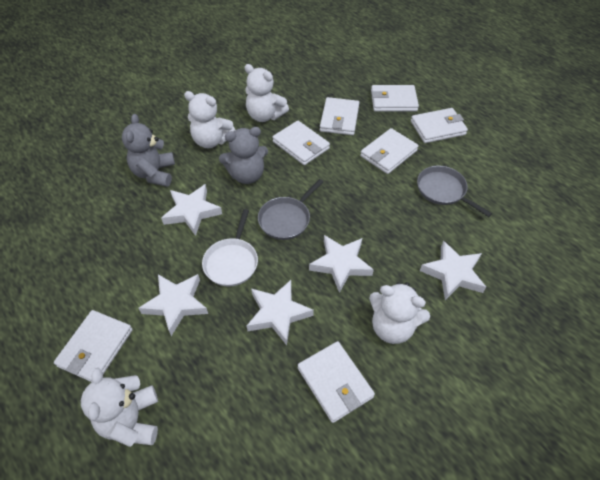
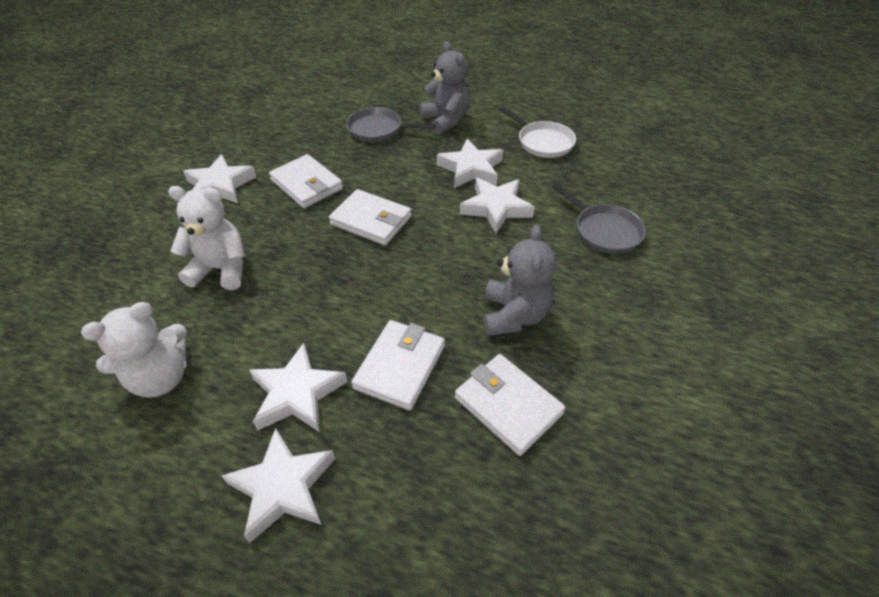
white teddy bear: 4 -> 2
white wallet: 7 -> 4

